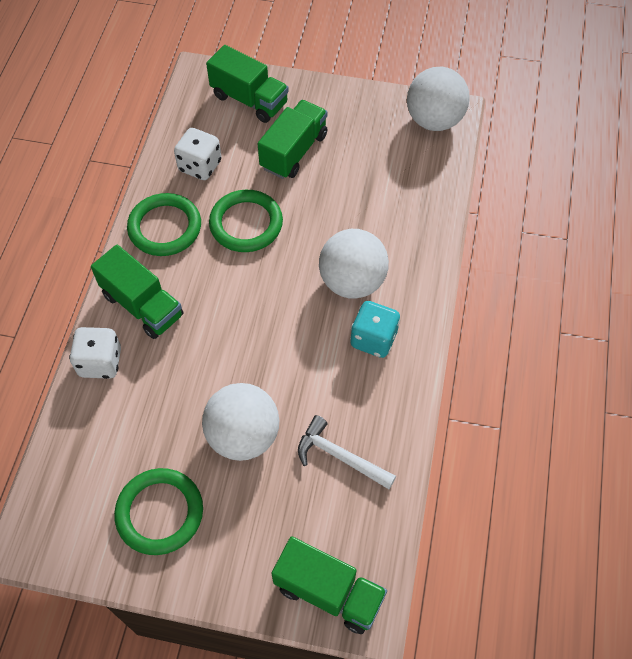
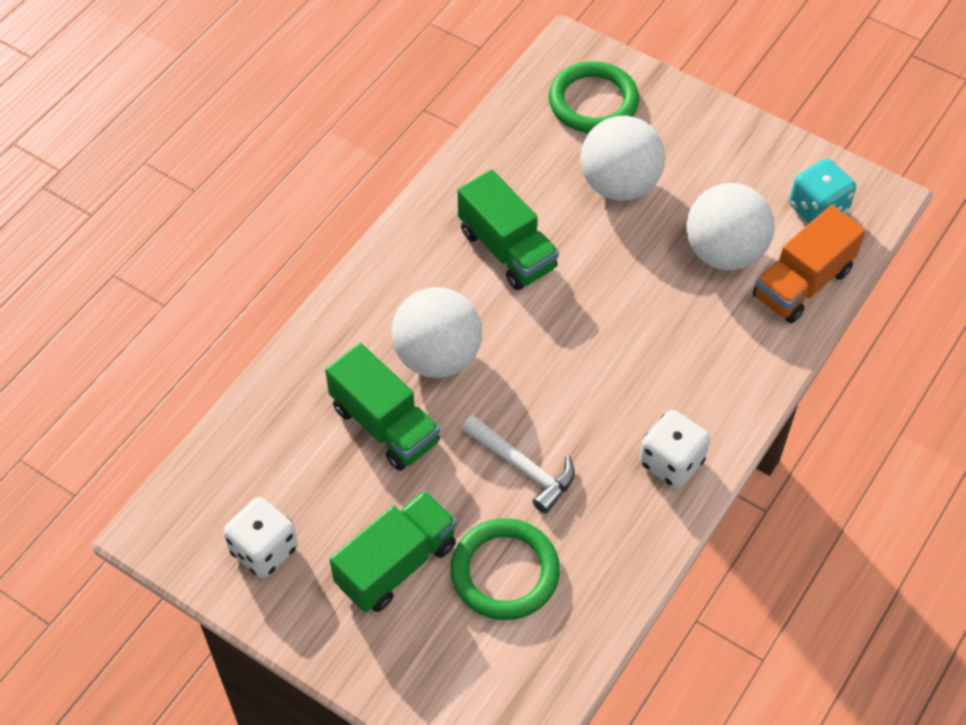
green ring: 3 -> 2
green truck: 4 -> 3
orange truck: 0 -> 1

